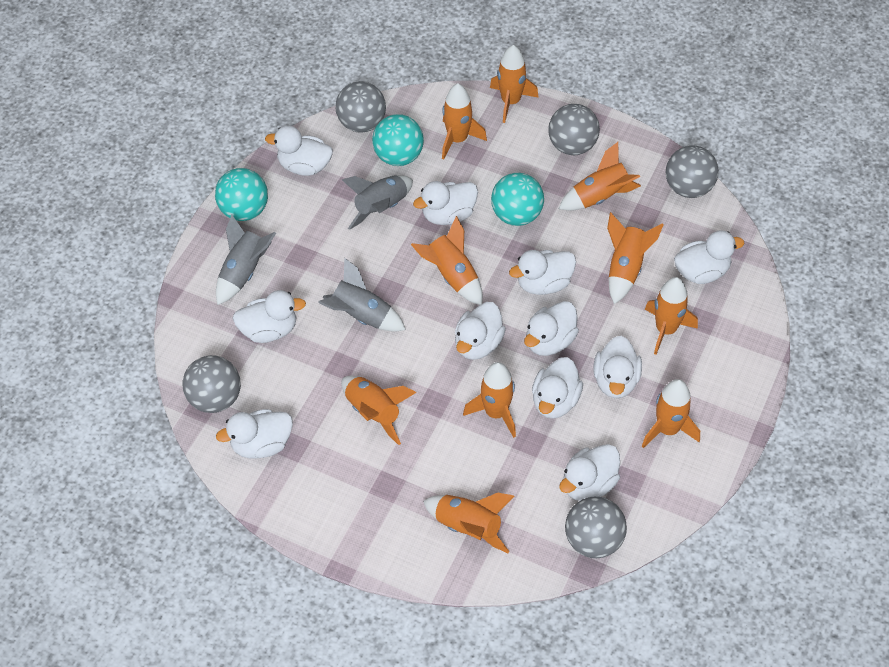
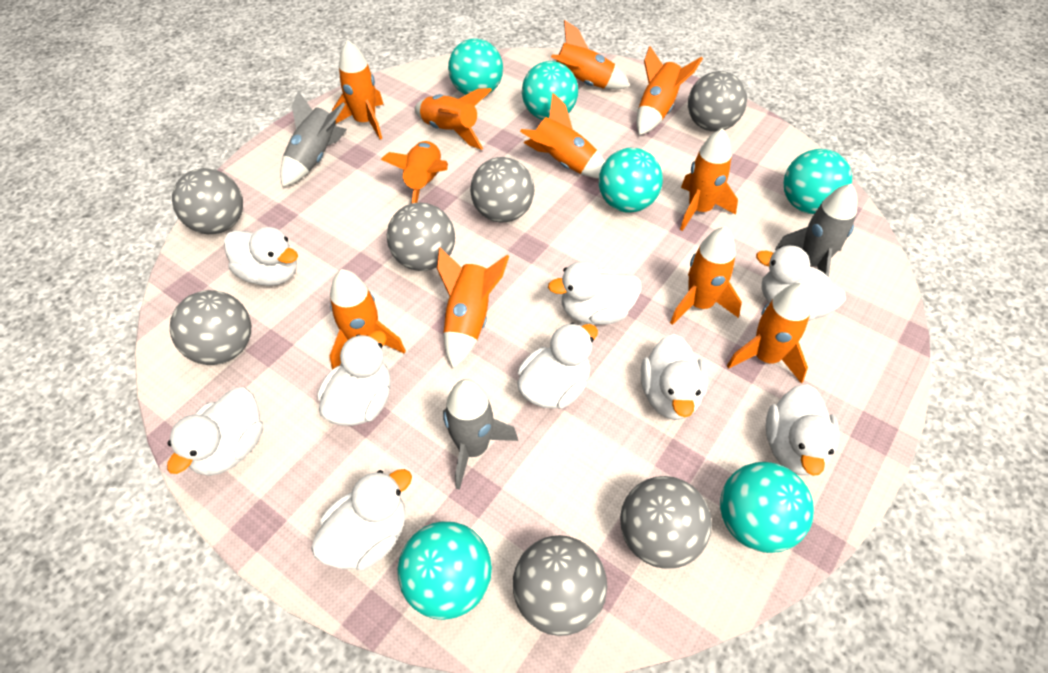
grey ball: 5 -> 7
orange rocket: 10 -> 11
turquoise ball: 3 -> 6
white duck: 11 -> 9

